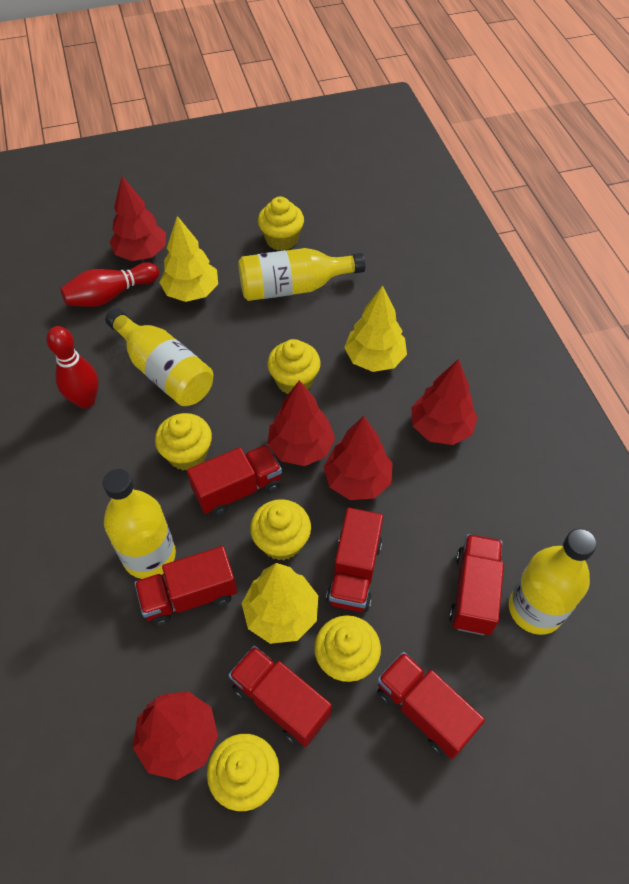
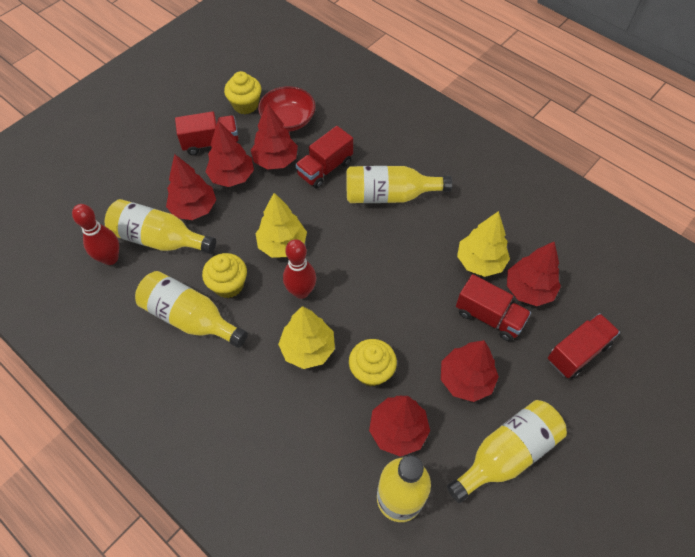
red bowl: 0 -> 1
red tree: 5 -> 6
red truck: 6 -> 4
yellow bottle: 4 -> 5
yellow cupcake: 6 -> 3

